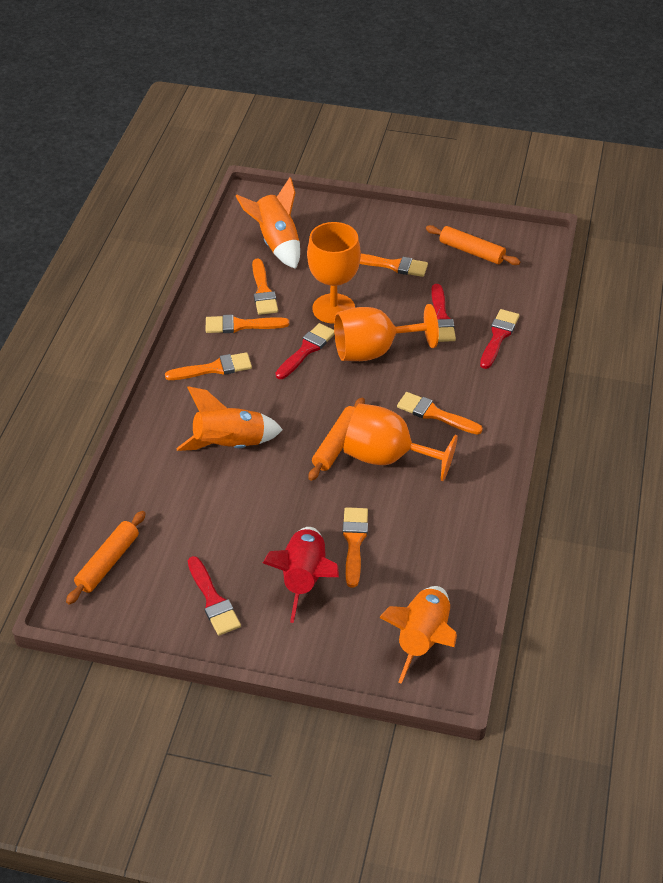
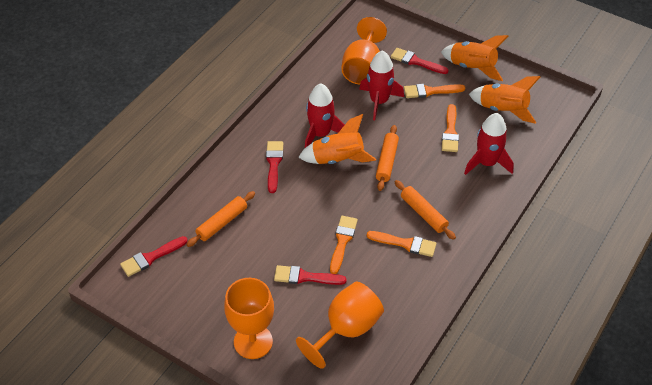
orange brush: 6 -> 4
red rocket: 1 -> 3

